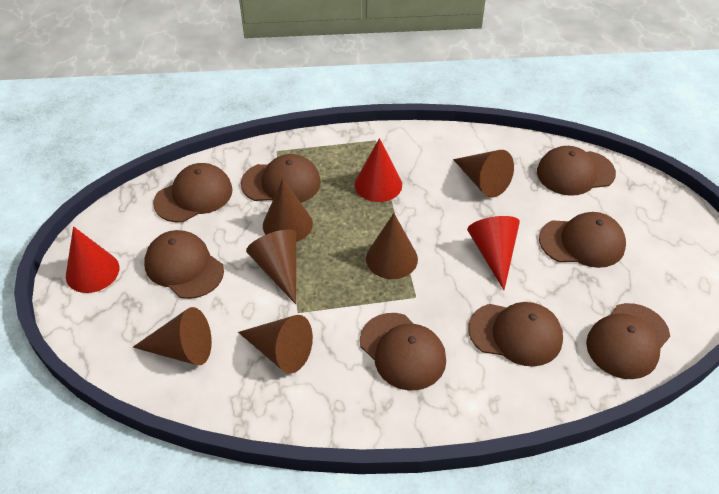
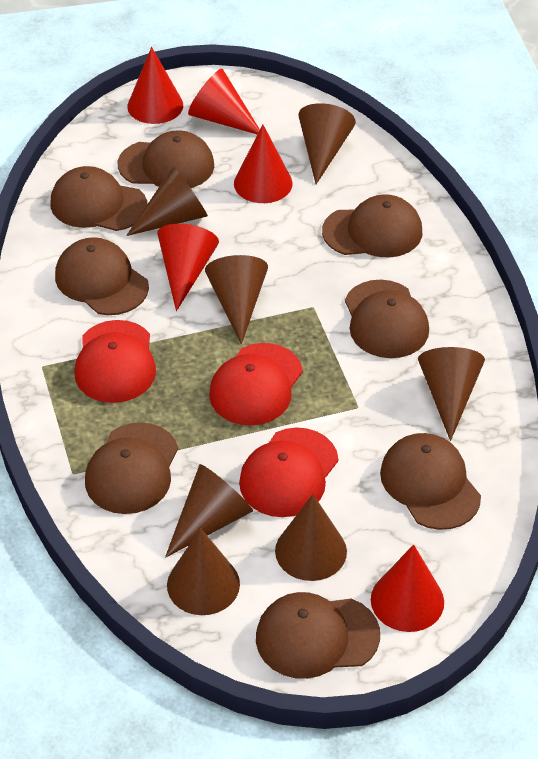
brown cone: 6 -> 7
red cap: 0 -> 3
red cone: 3 -> 5

